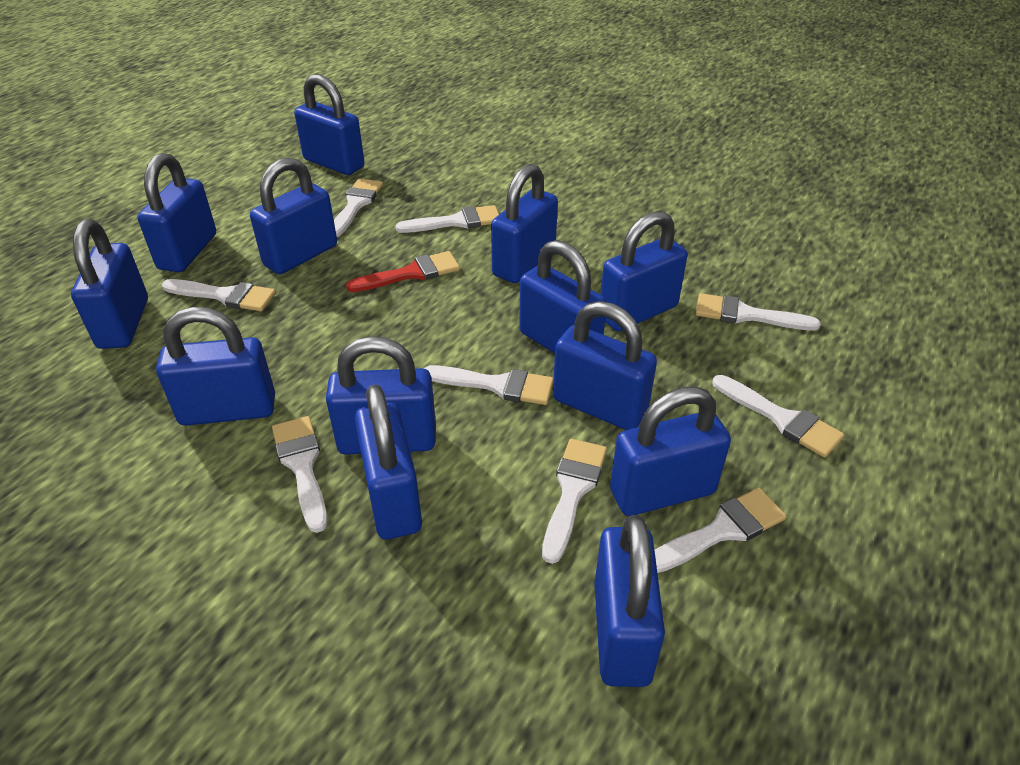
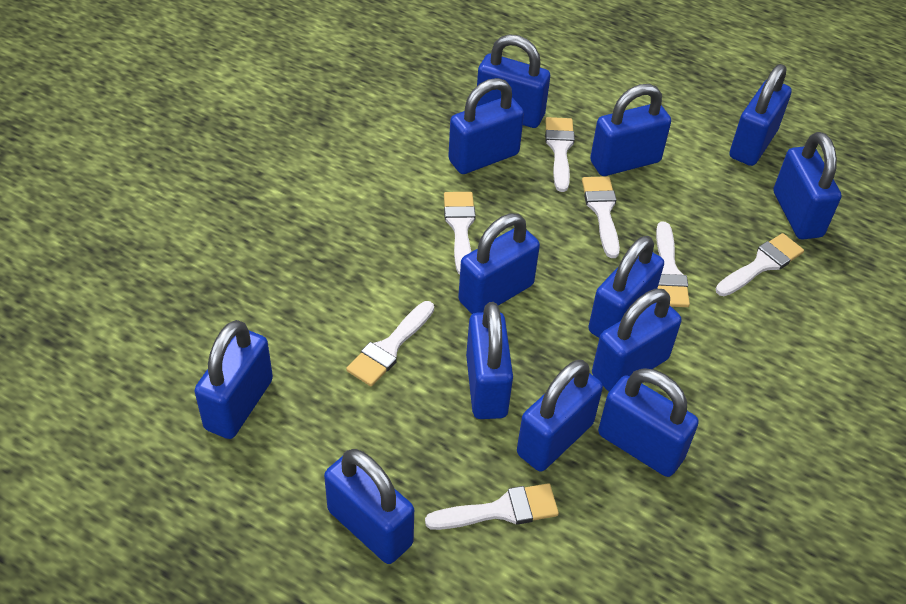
red brush: 1 -> 0
white brush: 9 -> 7

